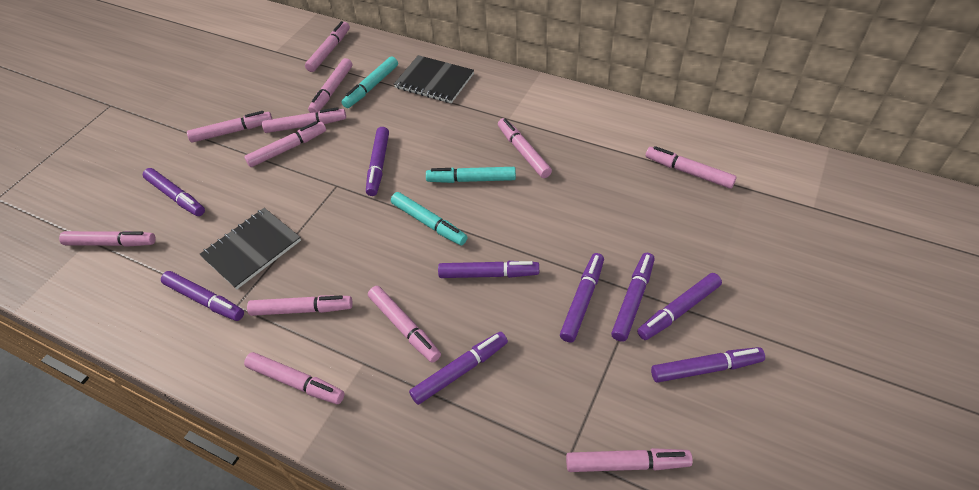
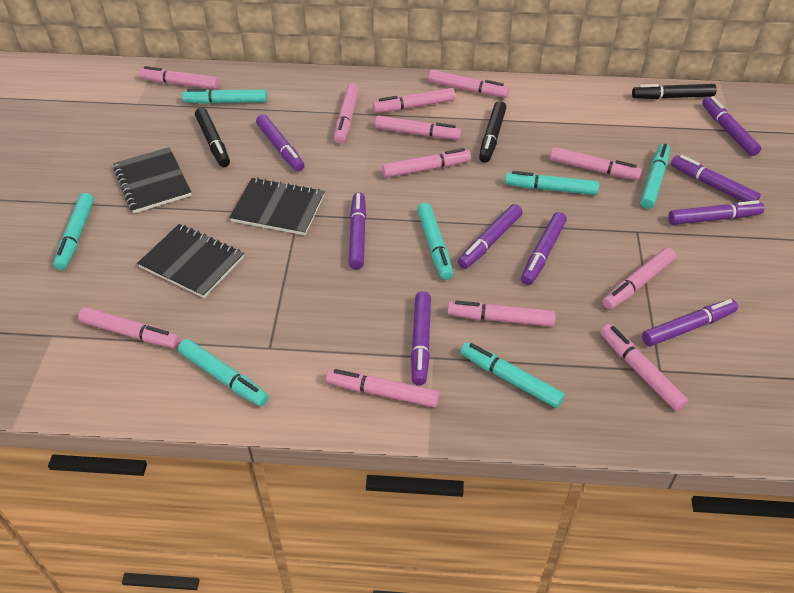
black marker: 0 -> 3
black notebook: 2 -> 3
turquoise marker: 3 -> 7

